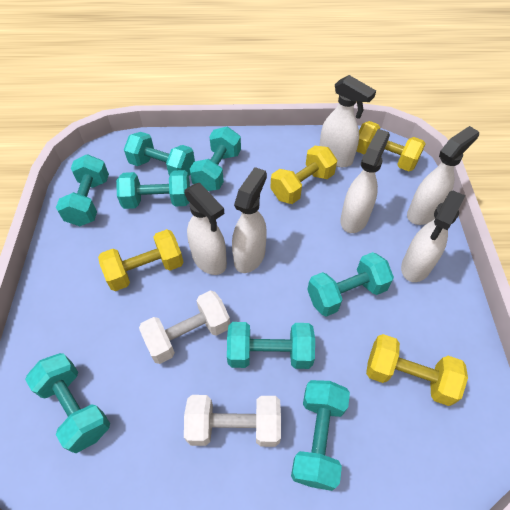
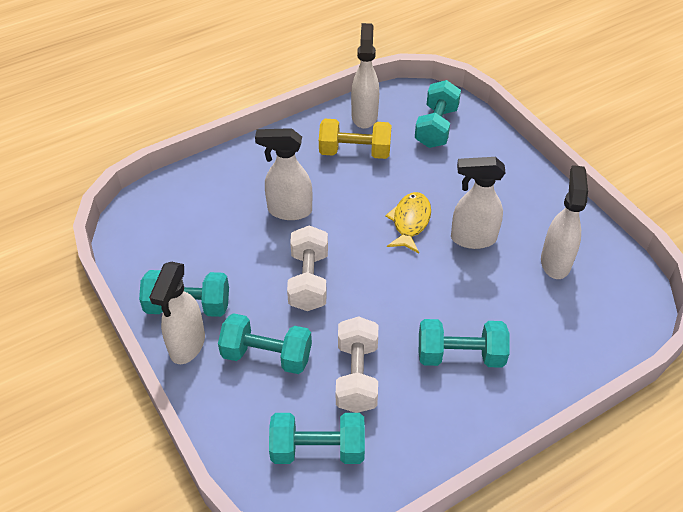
turquoise dumbbell: 8 -> 5
white spray bottle: 6 -> 5
yellow dumbbell: 4 -> 1
yellow fish: 0 -> 1

